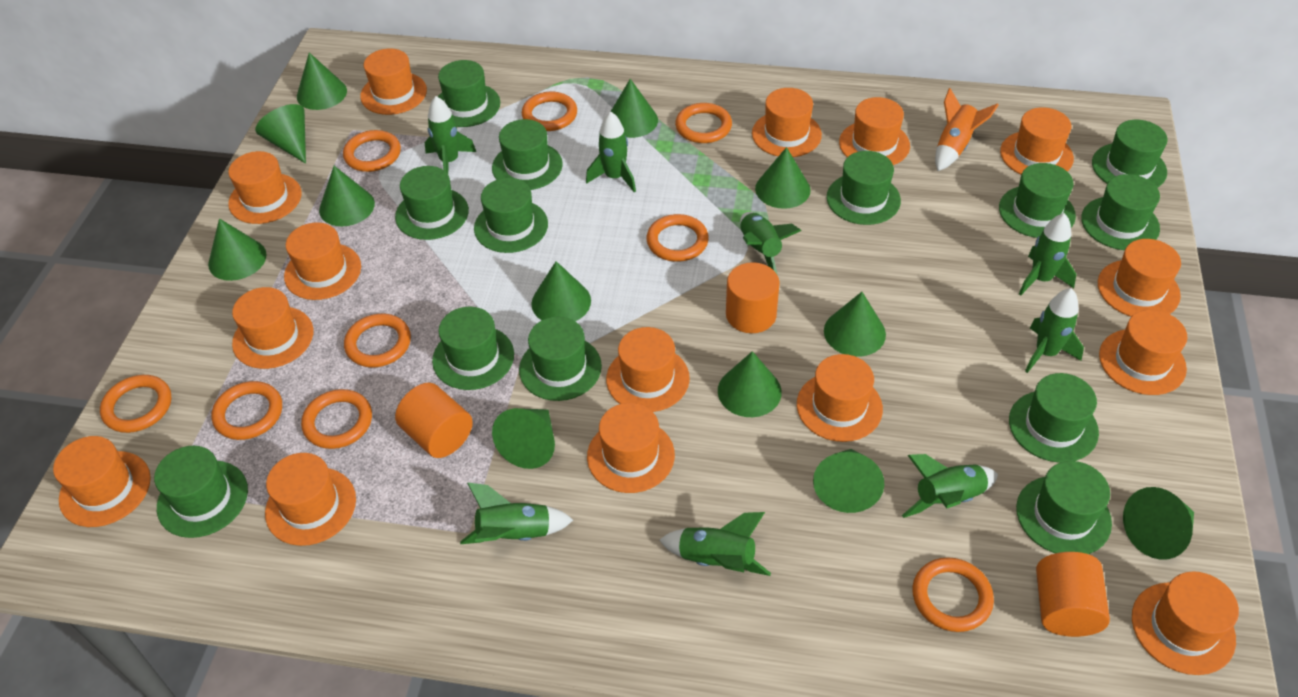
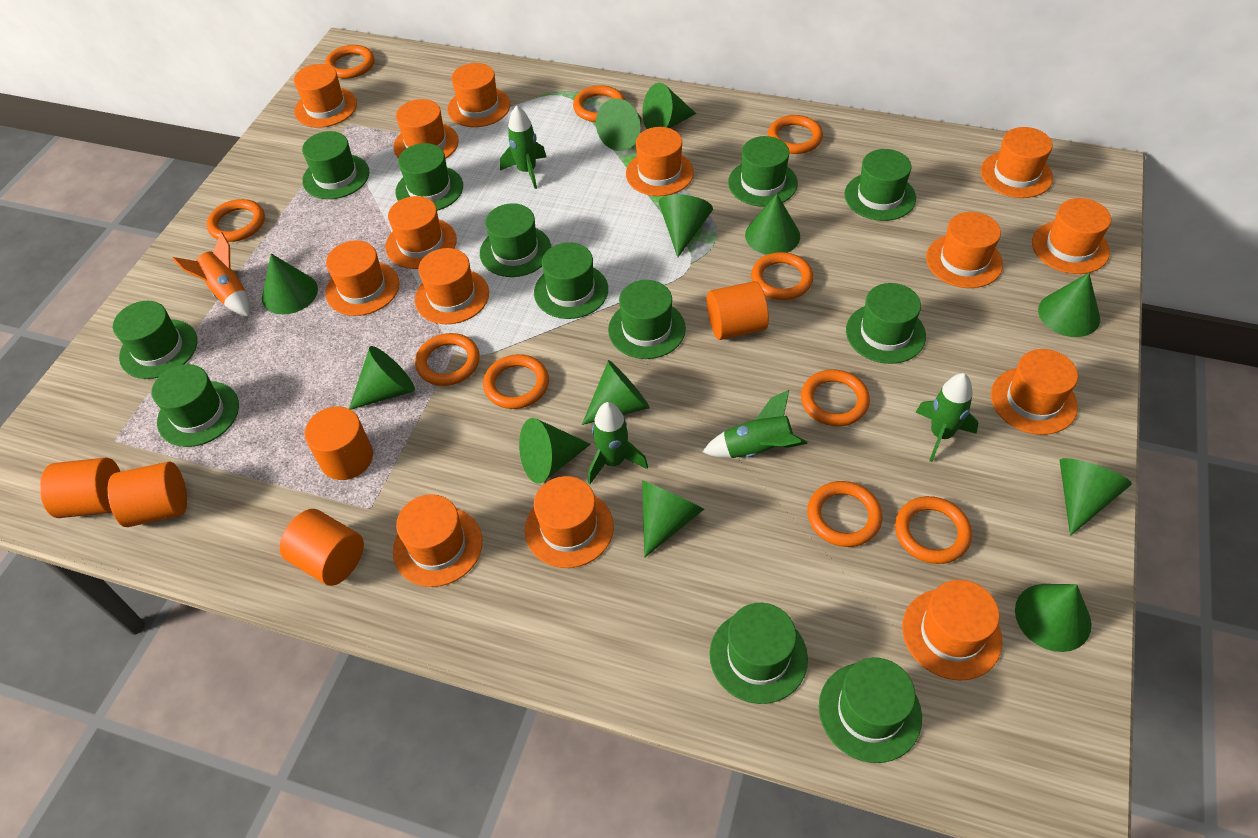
green hat: 13 -> 12
green rocket: 8 -> 4
orange cylinder: 3 -> 5
orange hat: 15 -> 14
orange ring: 9 -> 10

